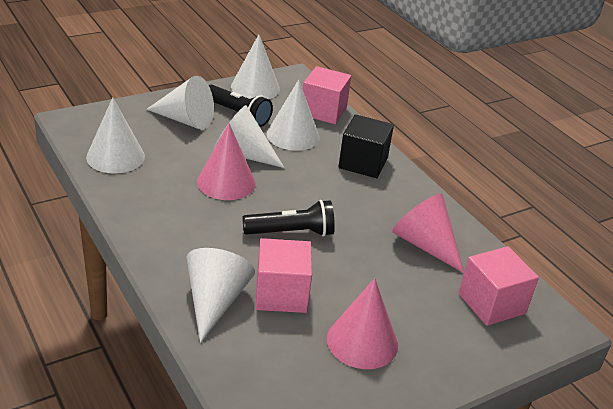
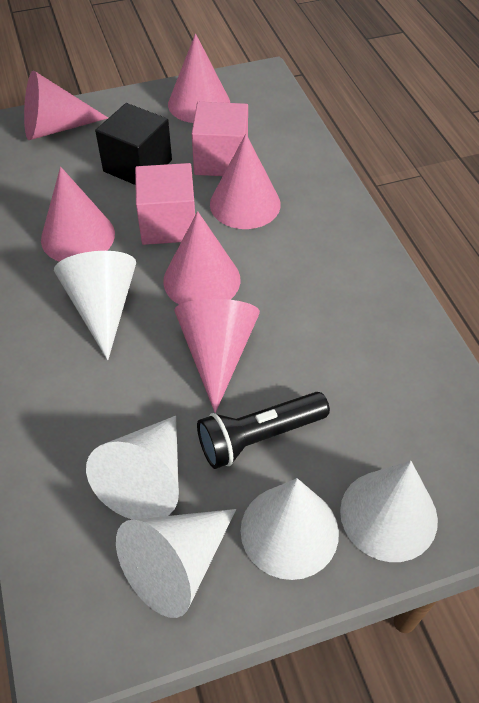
black flashlight: 2 -> 1
pink cone: 3 -> 6
pink cube: 3 -> 2
white cone: 6 -> 5

